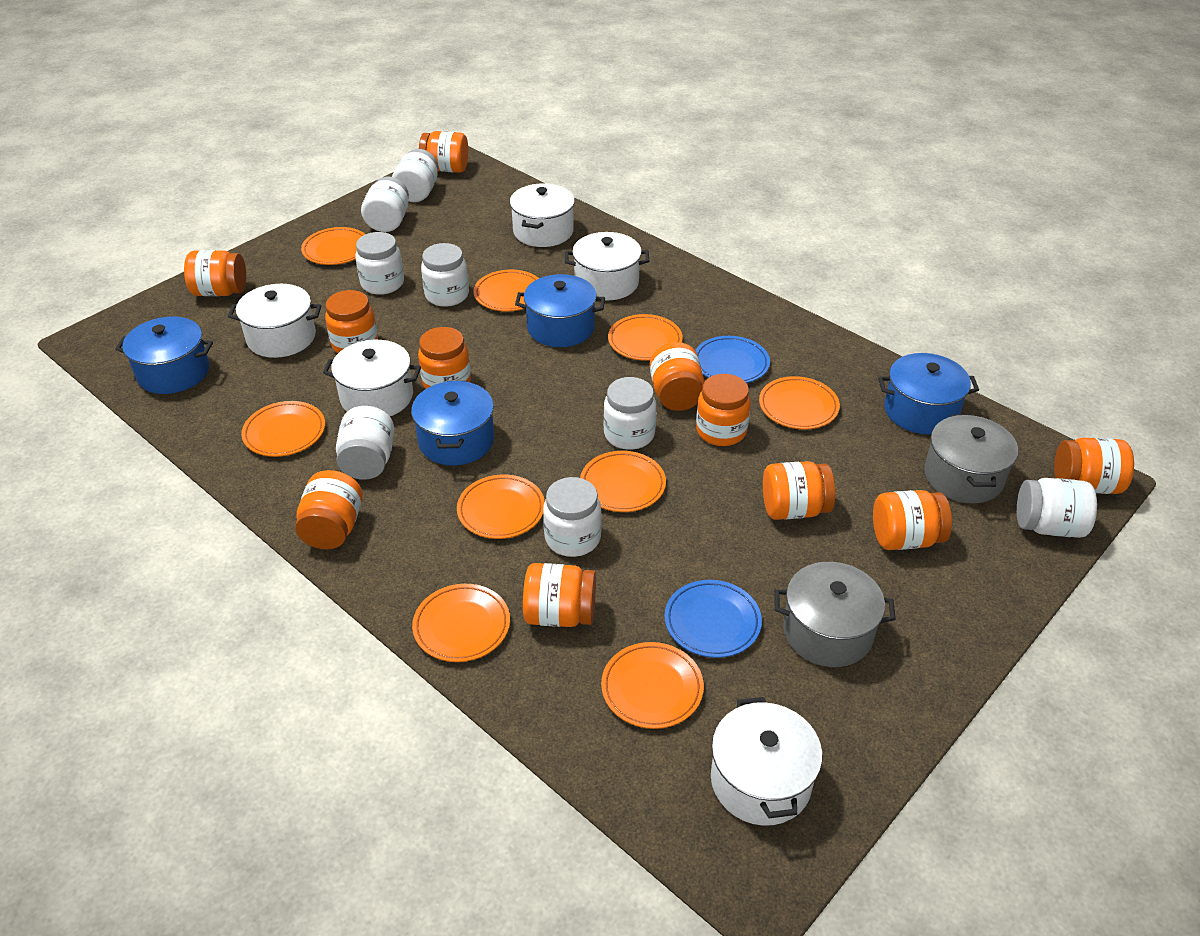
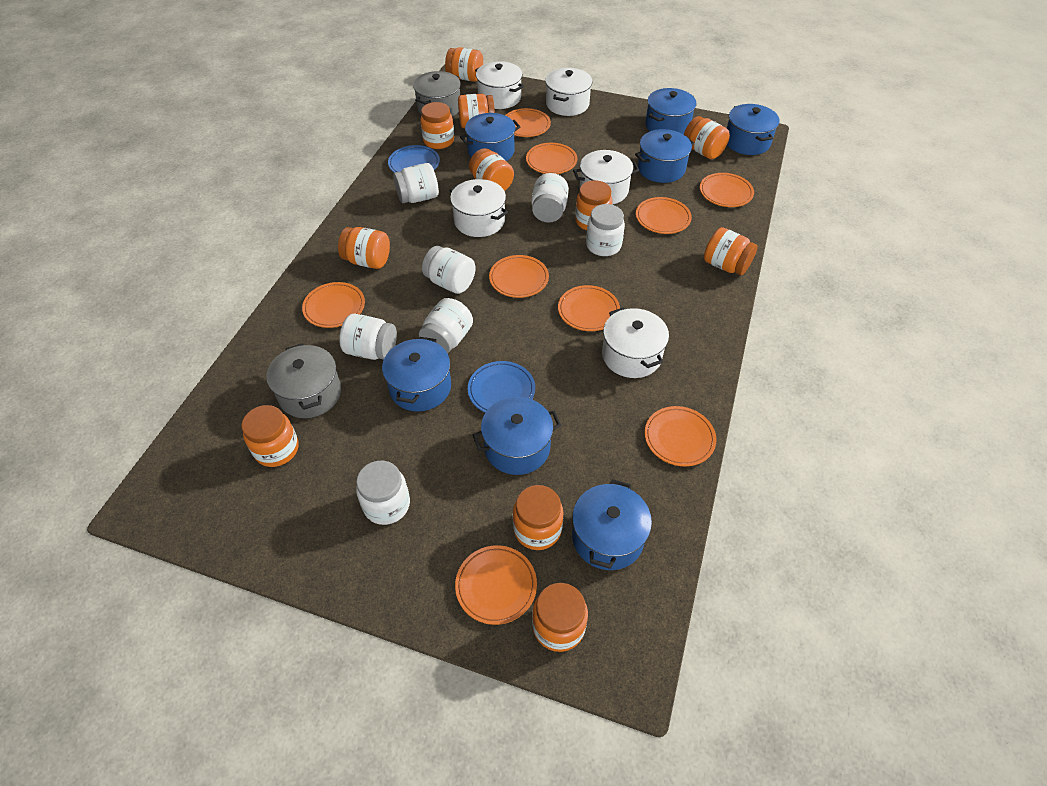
blue pot: 4 -> 7
white jar: 8 -> 7

